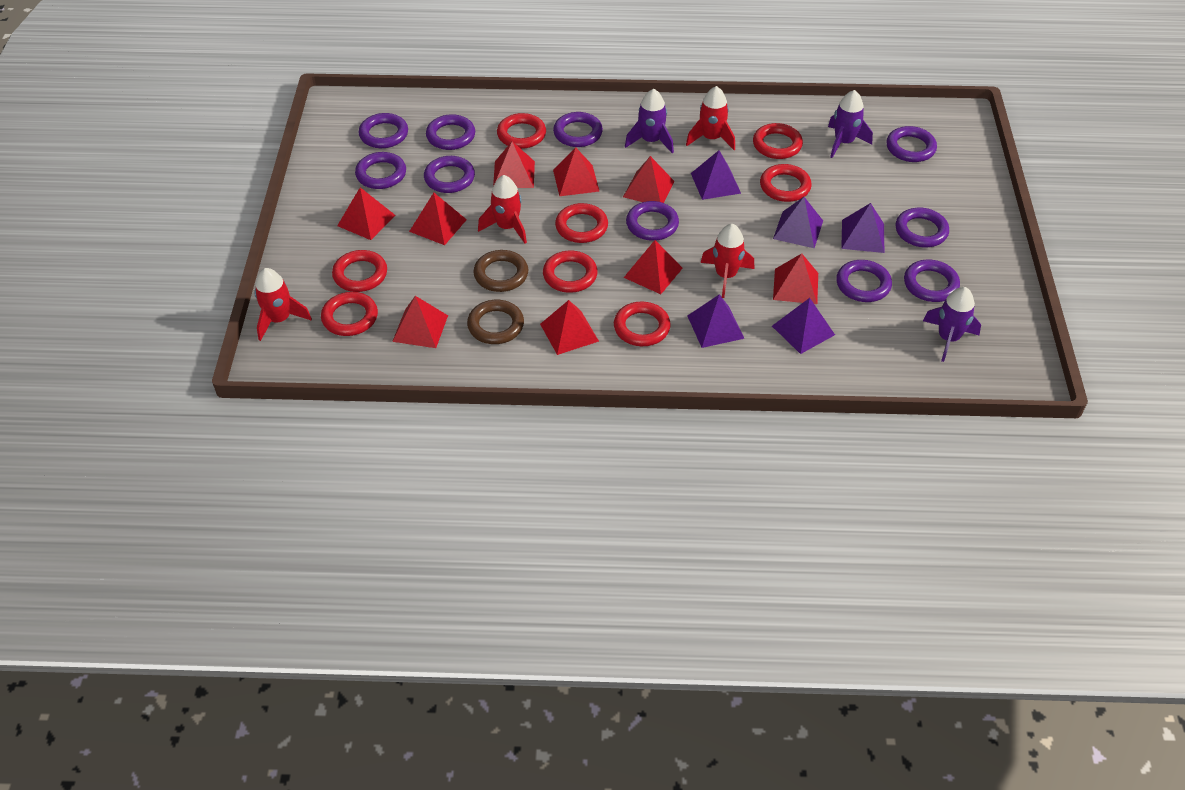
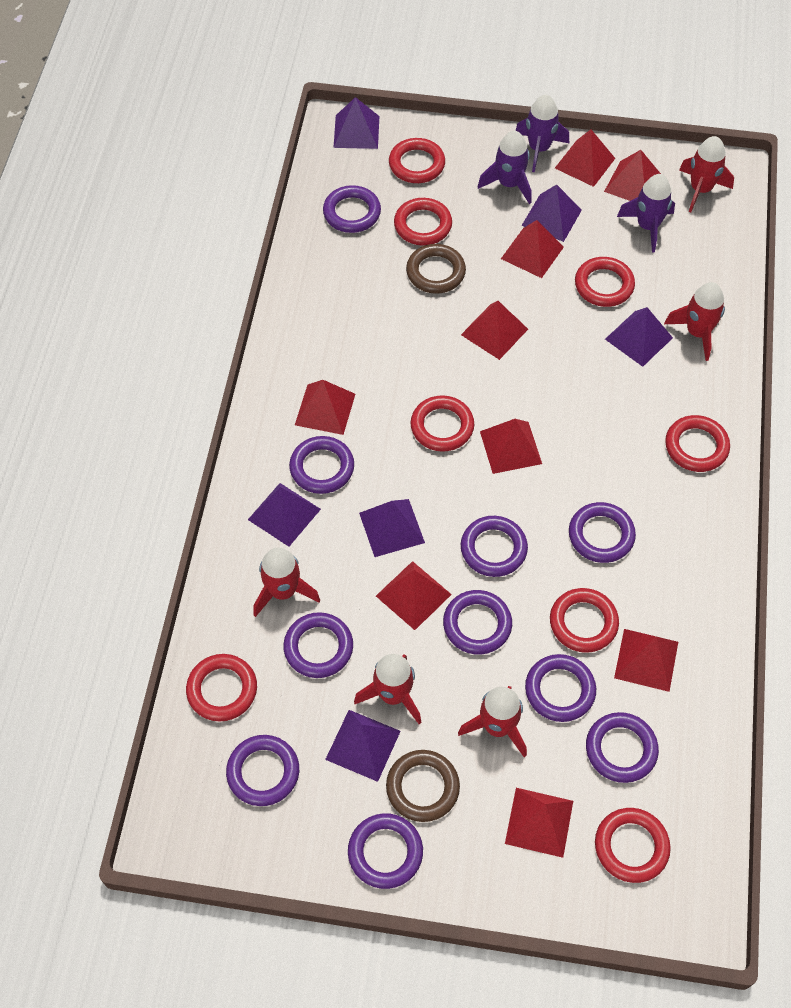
purple pyramid: 5 -> 6
red rocket: 4 -> 5

